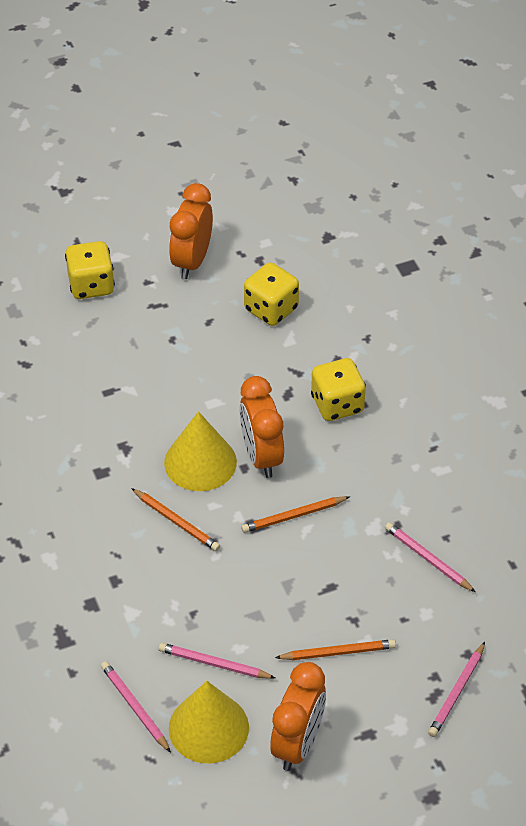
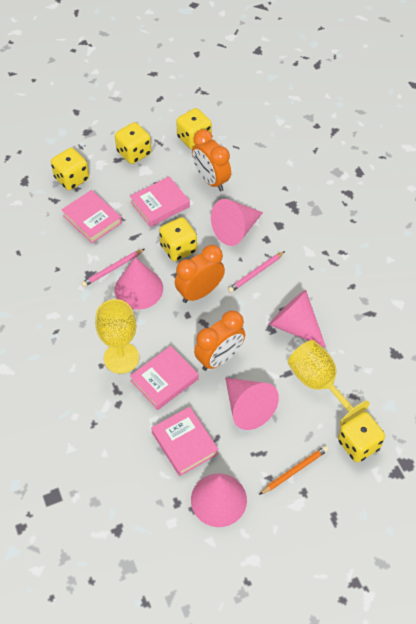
orange pencil: 3 -> 1
pink book: 0 -> 4
pink cone: 0 -> 5
pink pencil: 4 -> 2
yellow cone: 2 -> 0
yellow dice: 3 -> 5
yellow goblet: 0 -> 2

